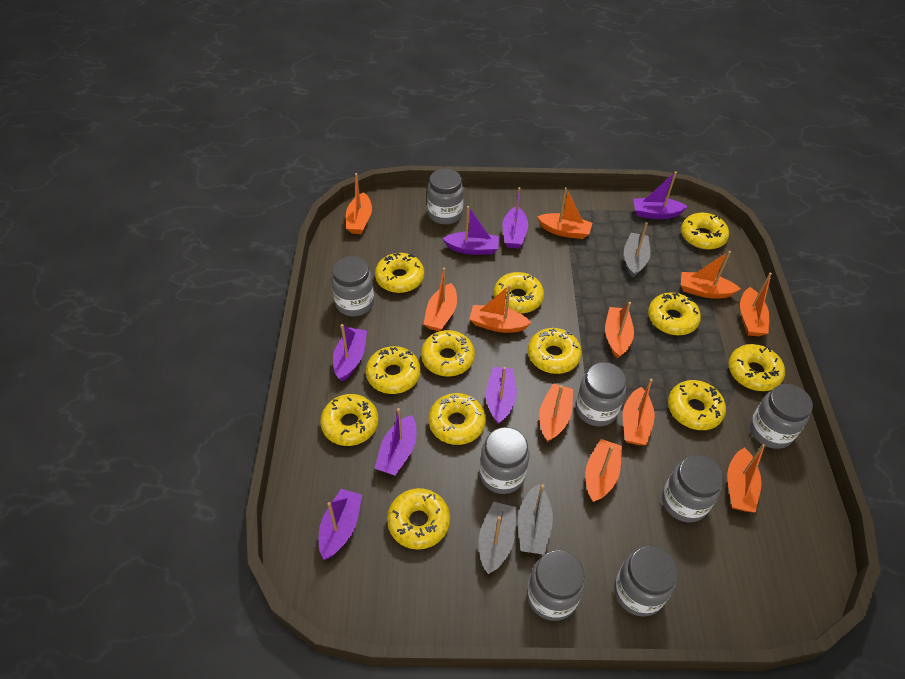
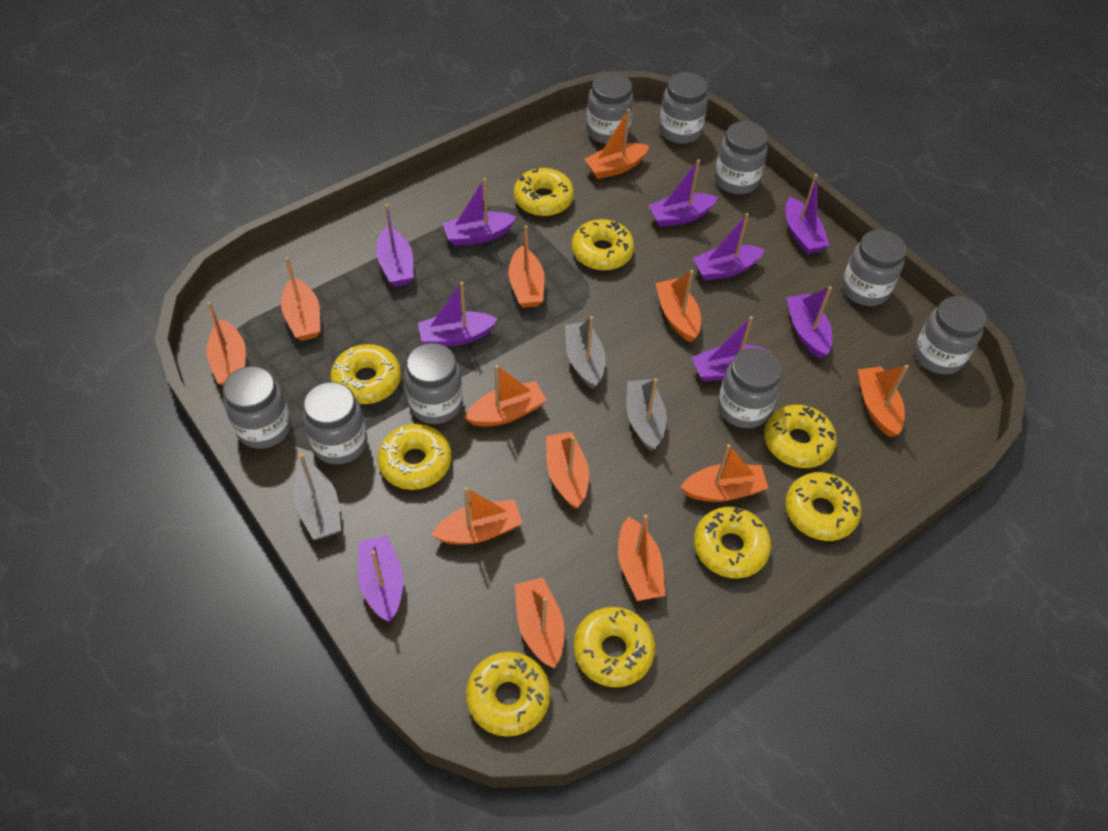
grey jar: 8 -> 9
orange boat: 11 -> 12
purple boat: 7 -> 9
yellow donut: 12 -> 9

